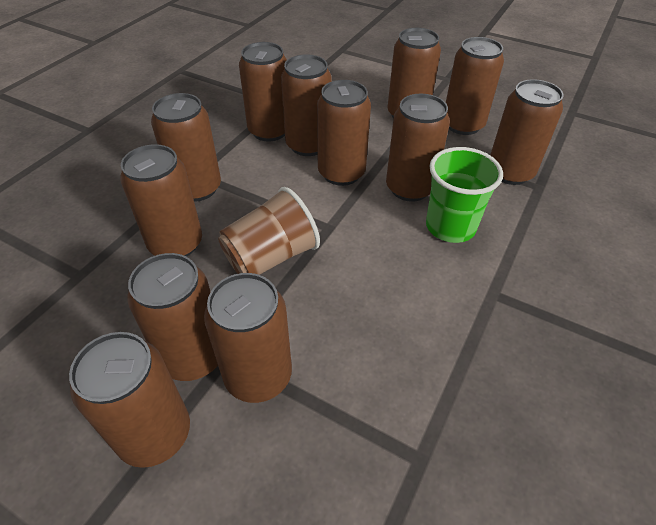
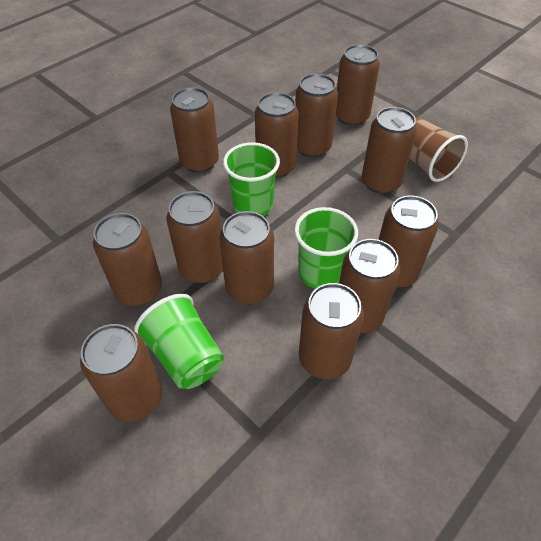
green cup: 1 -> 3

